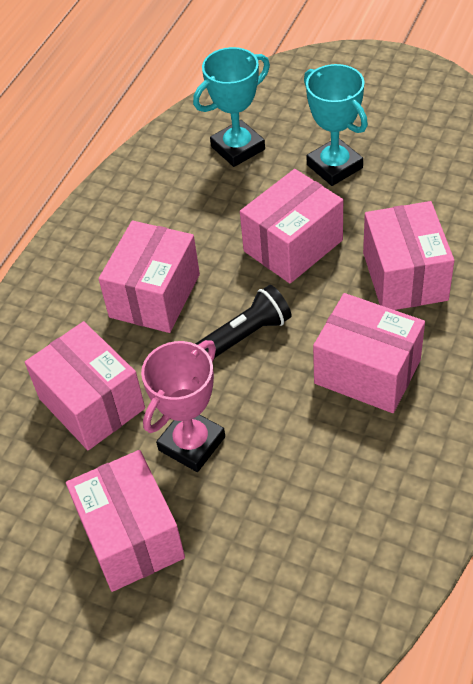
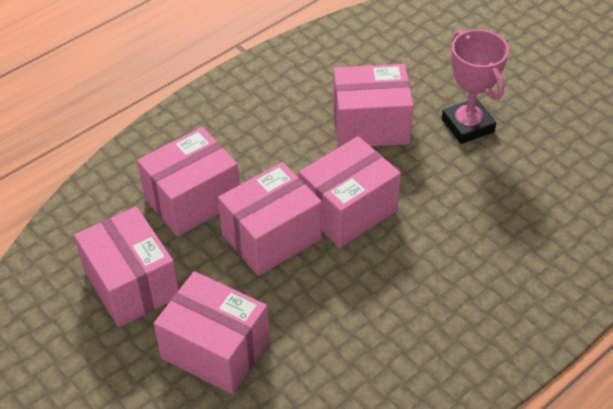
black flashlight: 1 -> 0
turquoise trophy: 2 -> 0

